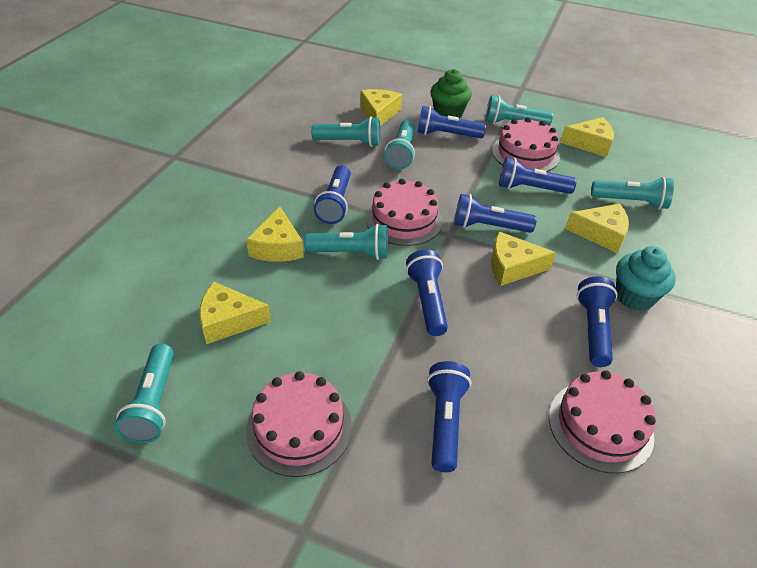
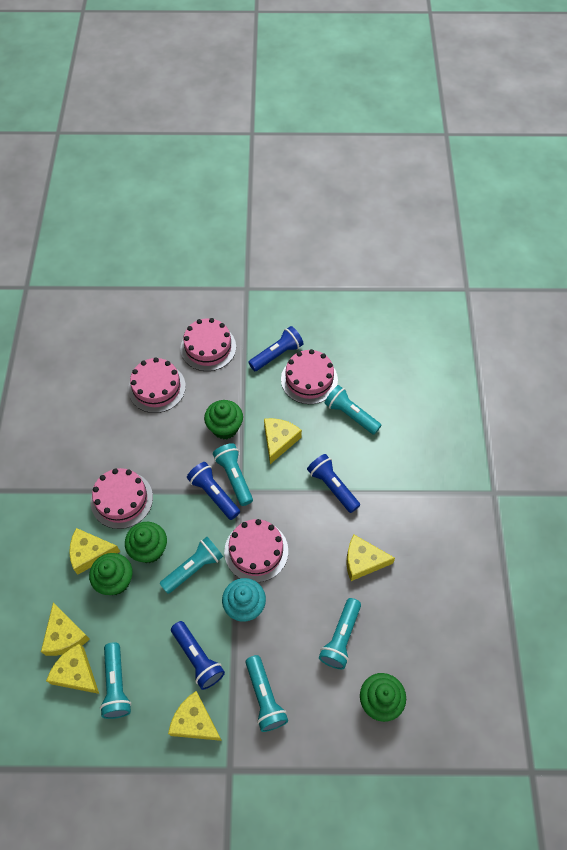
blue flashlight: 7 -> 4
green cupcake: 1 -> 4
pink cake: 4 -> 5

